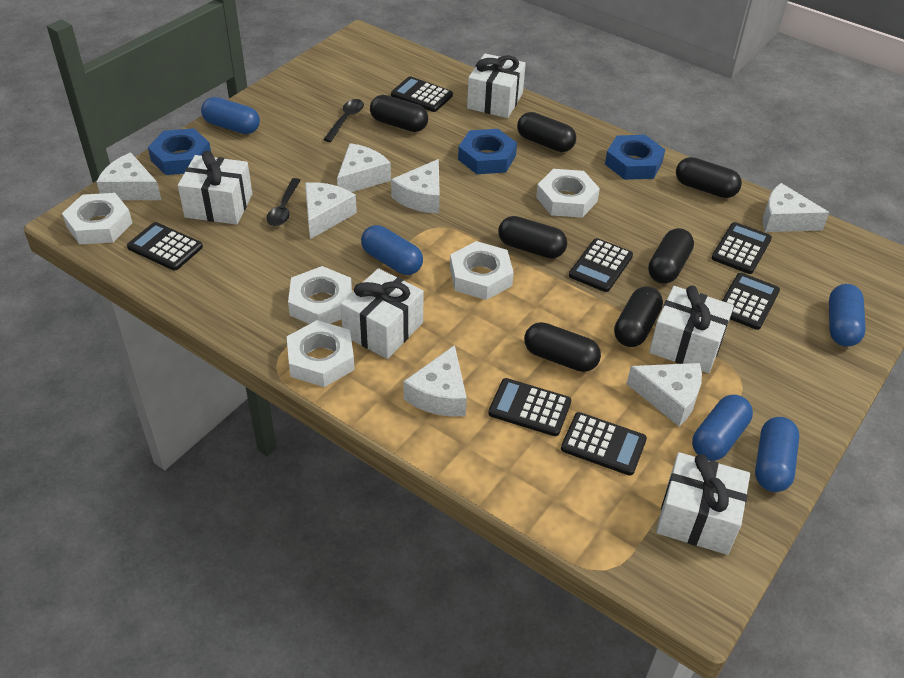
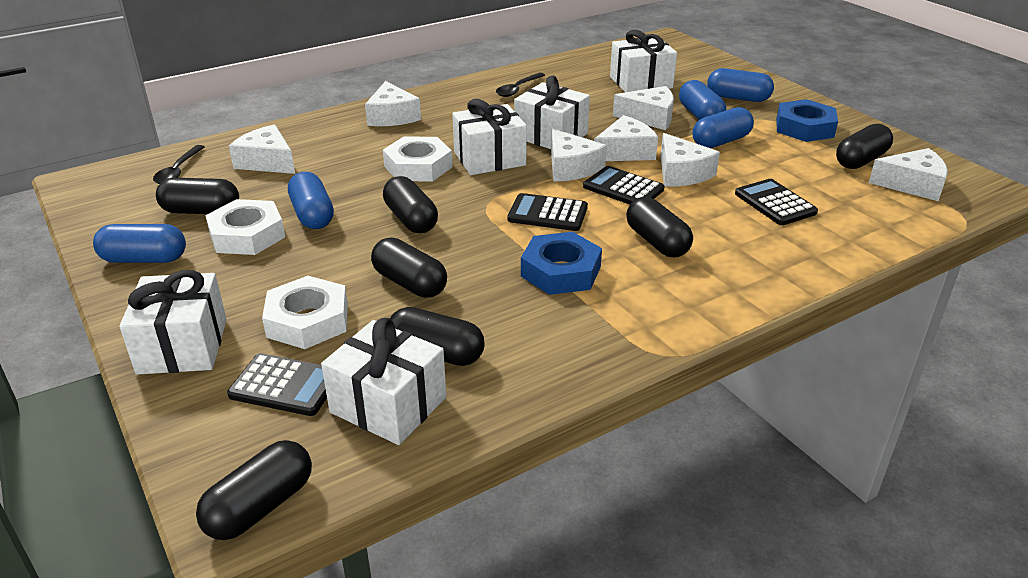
black calculator: 7 -> 4
blue nut: 3 -> 2
white nut: 5 -> 3

